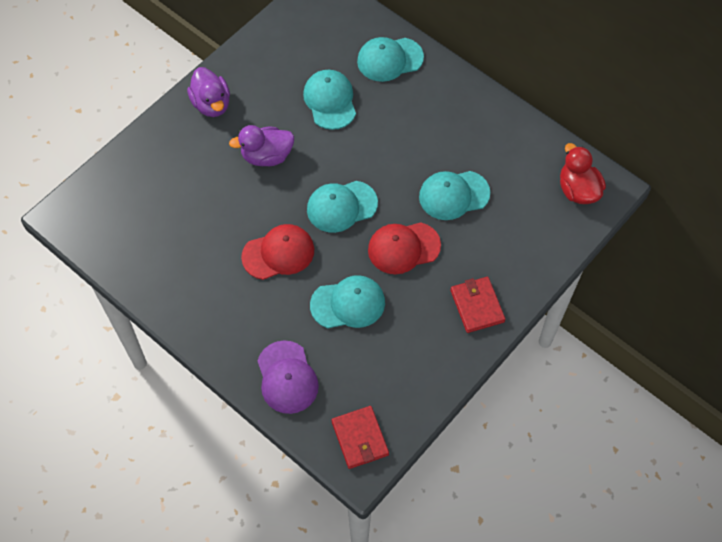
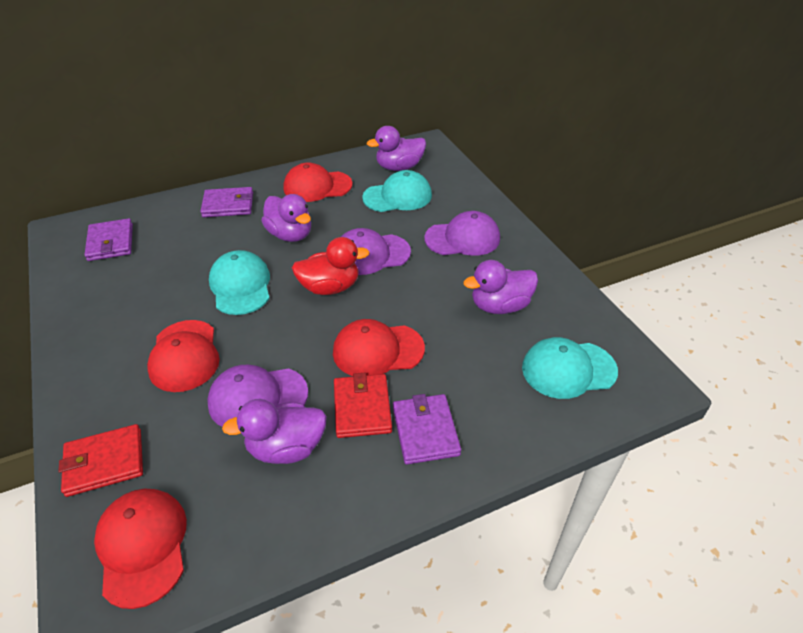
purple cap: 1 -> 3
purple duck: 2 -> 4
purple wallet: 0 -> 3
red cap: 2 -> 4
turquoise cap: 5 -> 3

